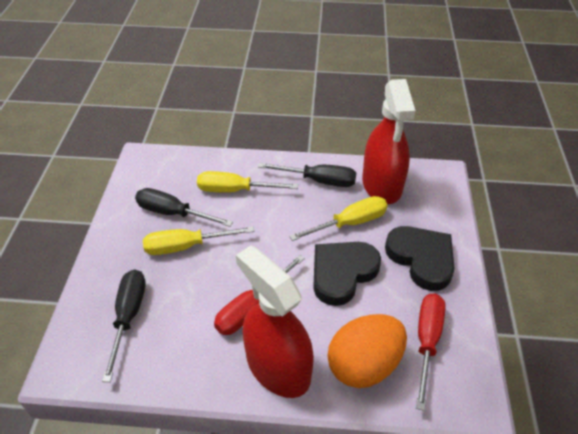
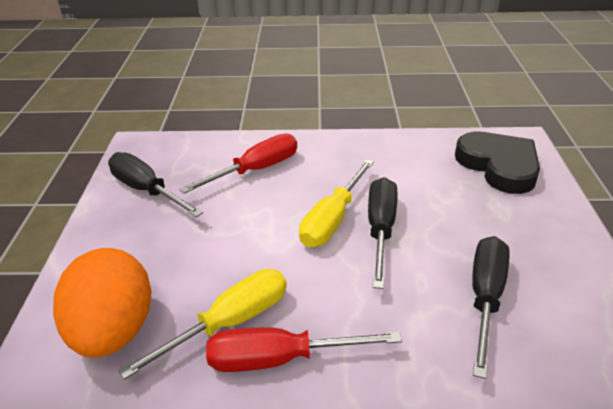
black heart: 2 -> 1
red spray bottle: 2 -> 0
yellow screwdriver: 3 -> 2

